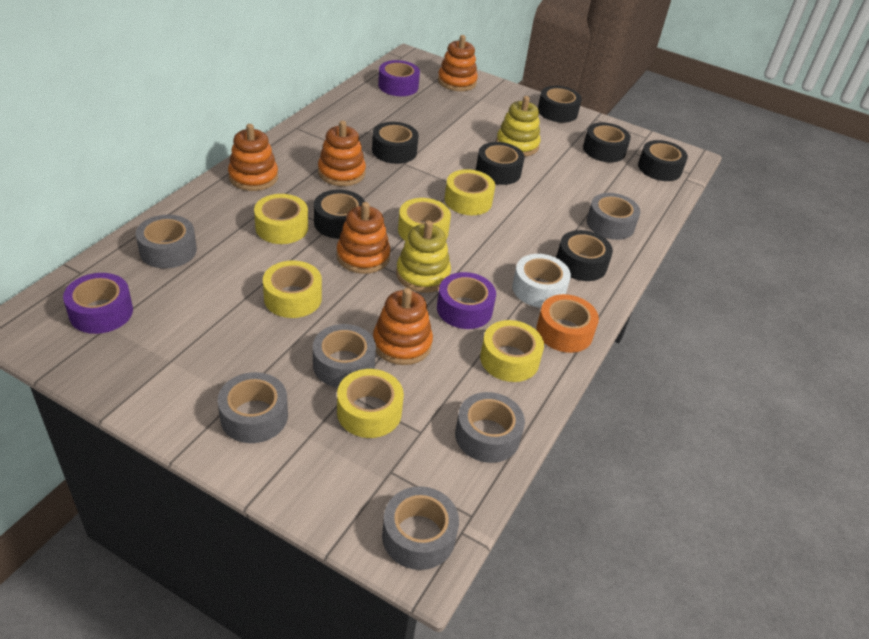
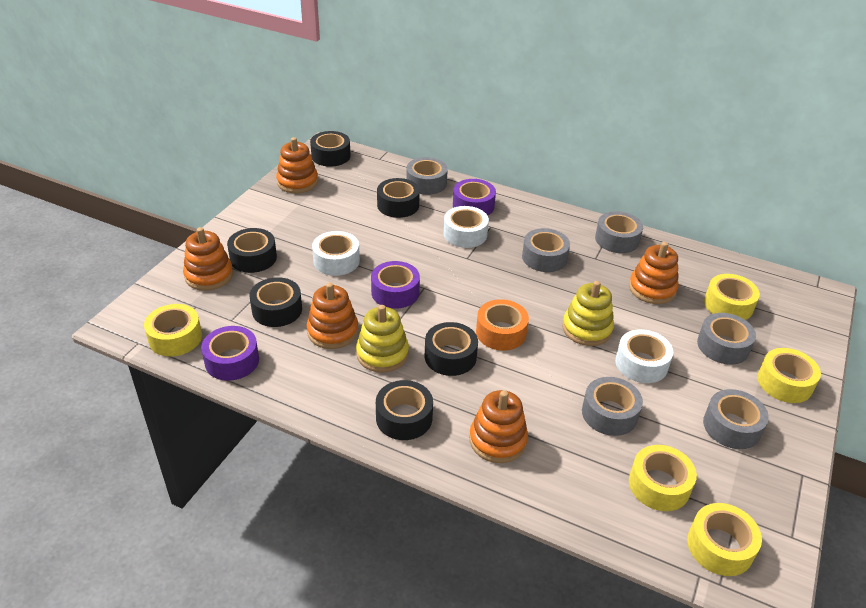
black tape: 7 -> 6
white tape: 1 -> 3
yellow tape: 6 -> 5

